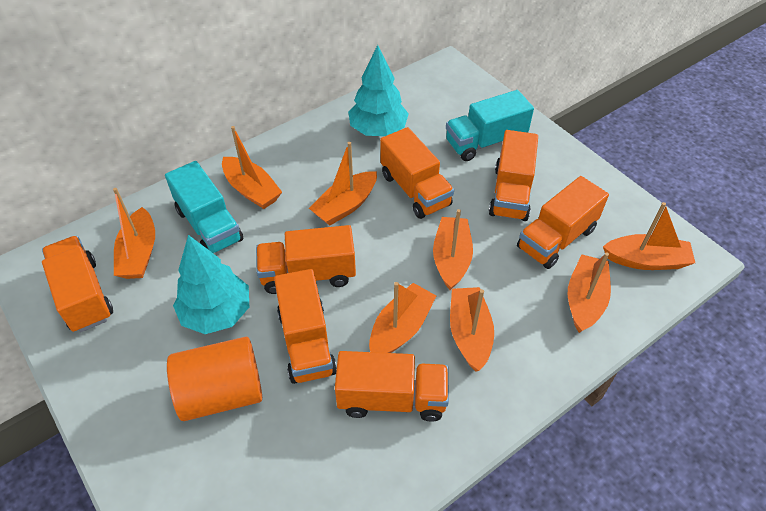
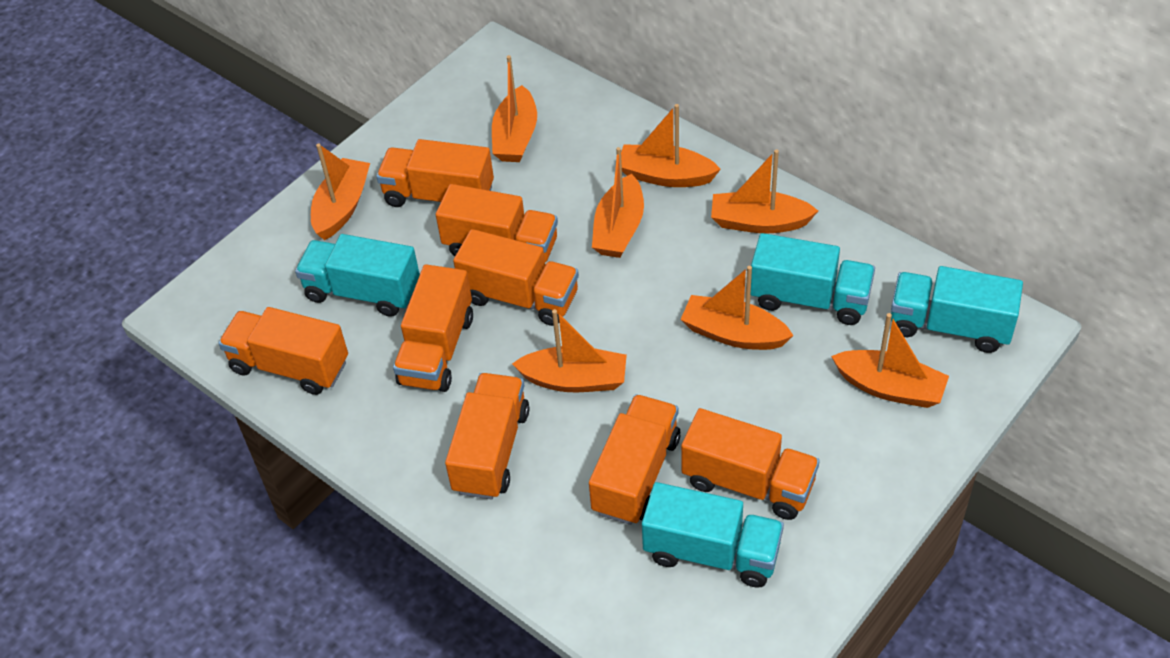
orange cylinder: 1 -> 0
orange truck: 7 -> 8
turquoise tree: 2 -> 0
turquoise truck: 2 -> 4

